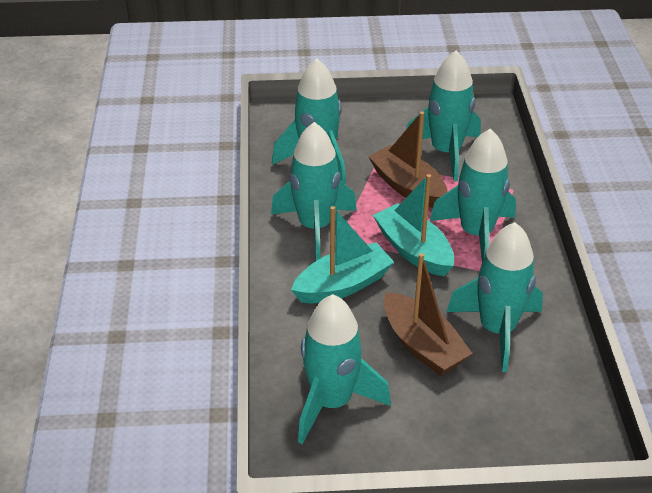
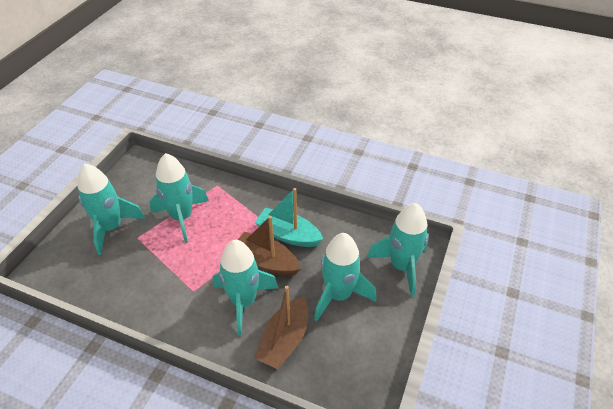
turquoise boat: 2 -> 1
turquoise rocket: 6 -> 5

